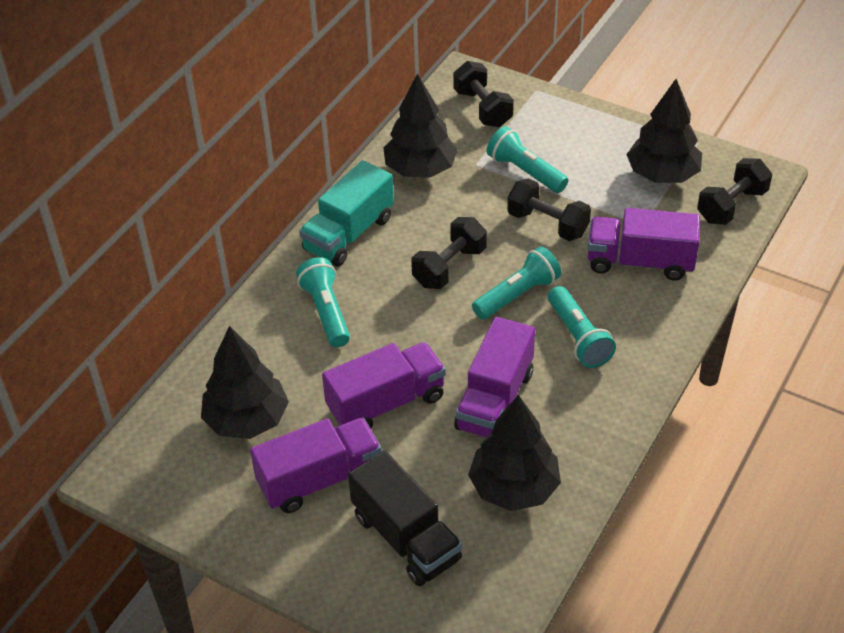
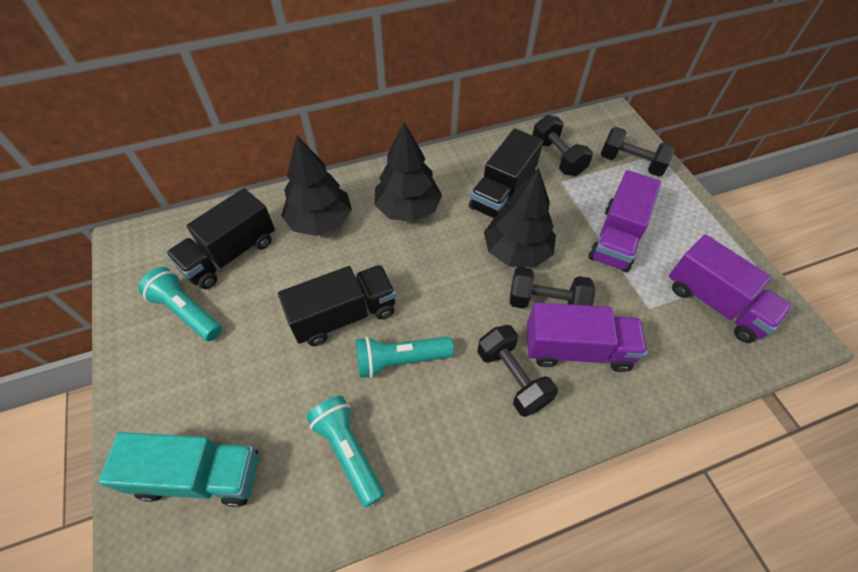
black tree: 4 -> 3
black truck: 1 -> 3
purple truck: 4 -> 3
turquoise flashlight: 4 -> 3

